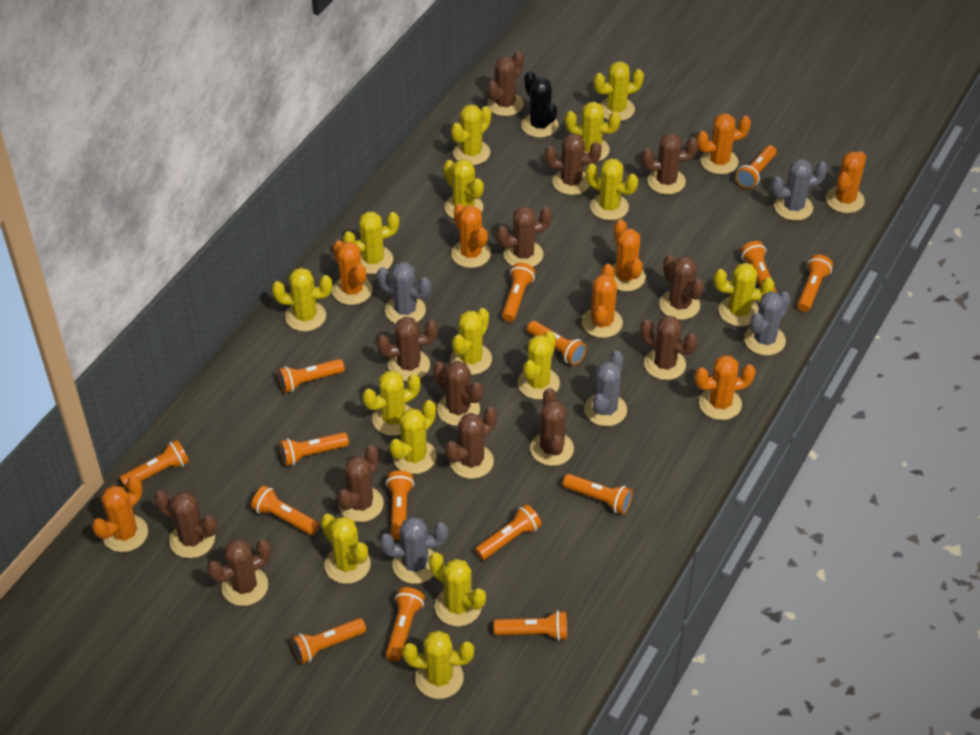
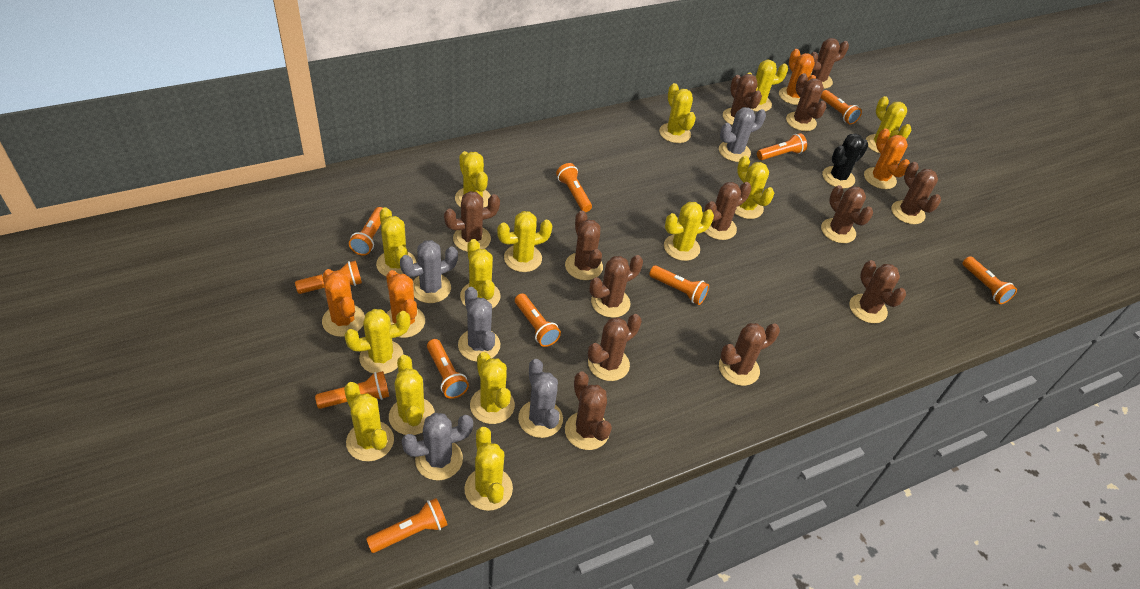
orange cactus: 8 -> 4
orange flashlight: 15 -> 11
yellow cactus: 15 -> 14

